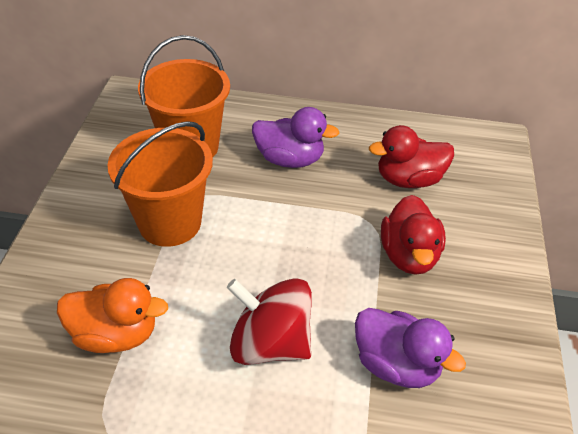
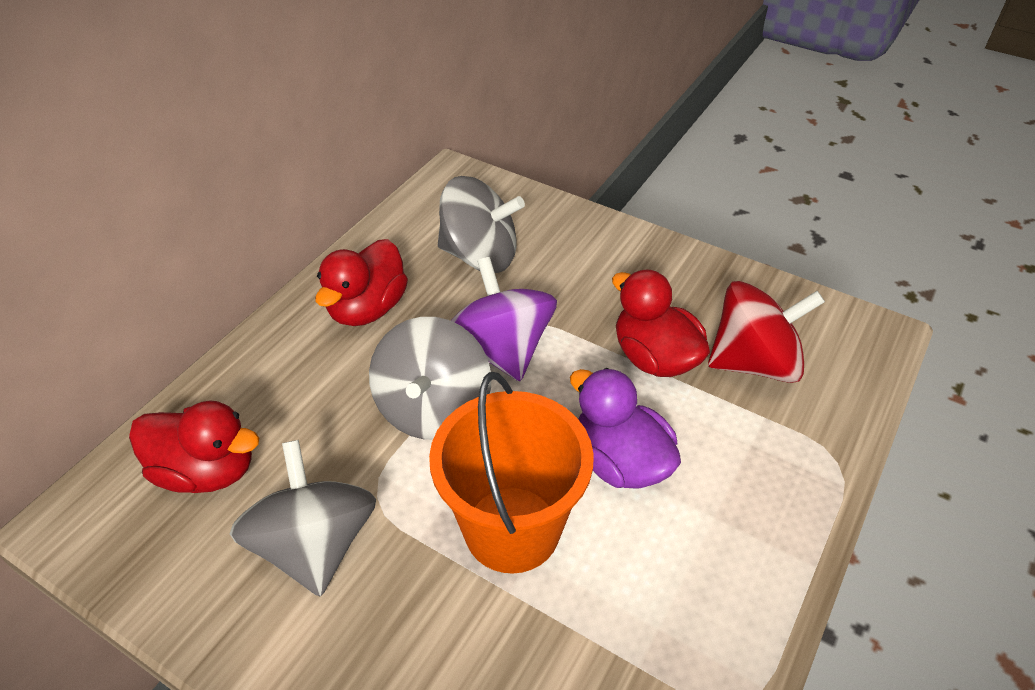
grey spinning top: 0 -> 3
orange bucket: 2 -> 1
orange duck: 1 -> 0
purple duck: 2 -> 1
purple spinning top: 0 -> 1
red duck: 2 -> 3

